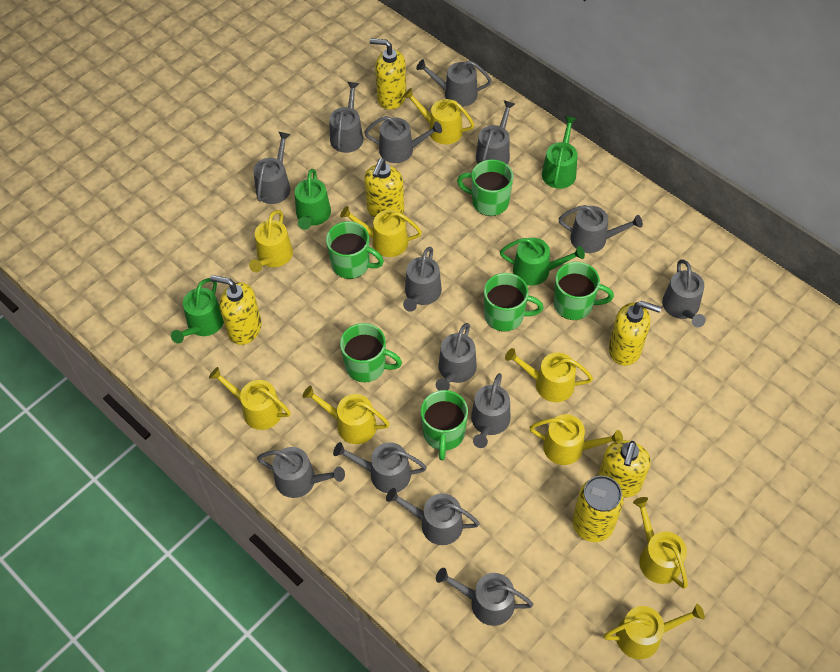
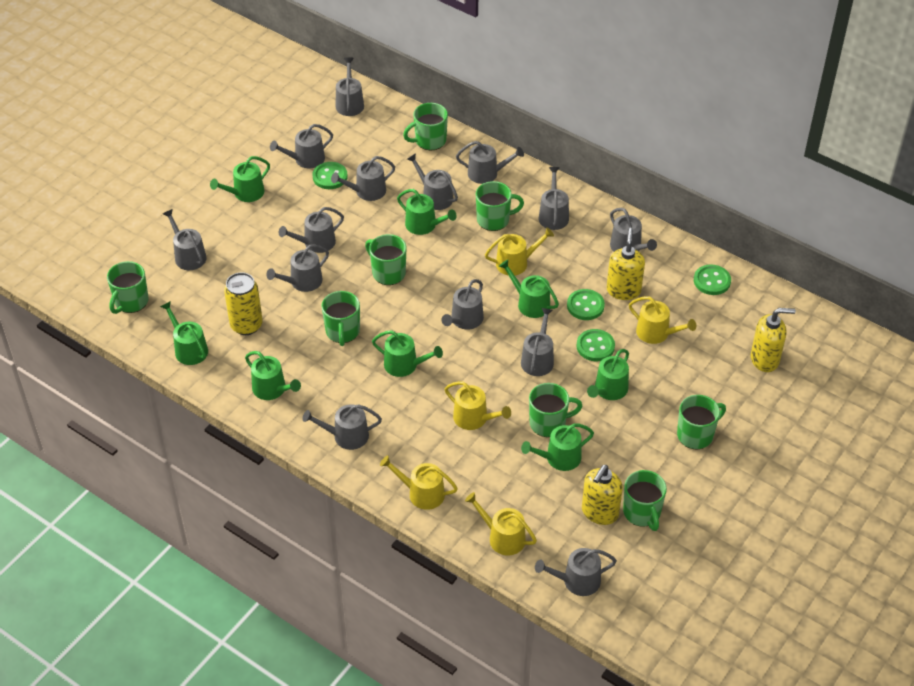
green button: 0 -> 4
green mug: 6 -> 8
green watering can: 4 -> 8
yellow soap dispenser: 5 -> 3
yellow watering can: 9 -> 5

